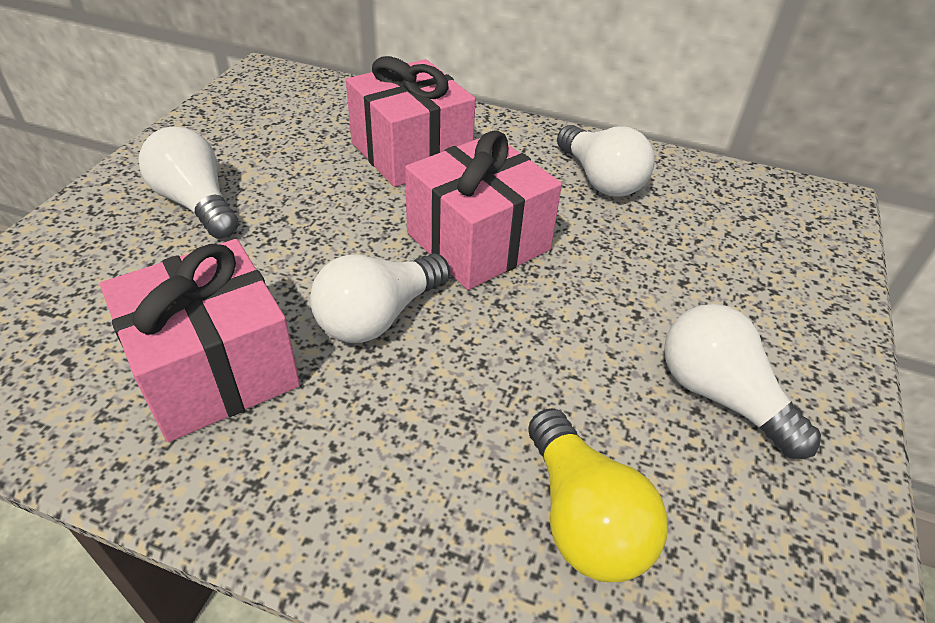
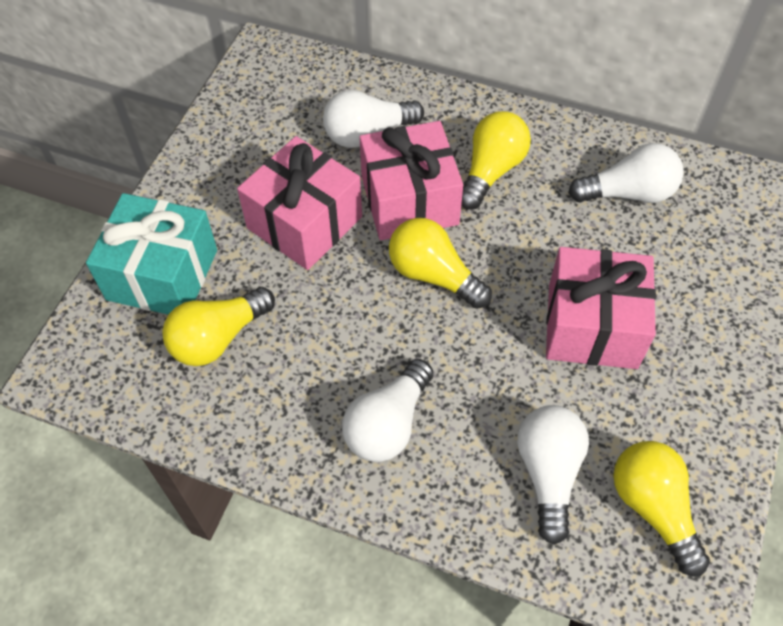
turquoise gift: 0 -> 1
yellow light bulb: 1 -> 4

